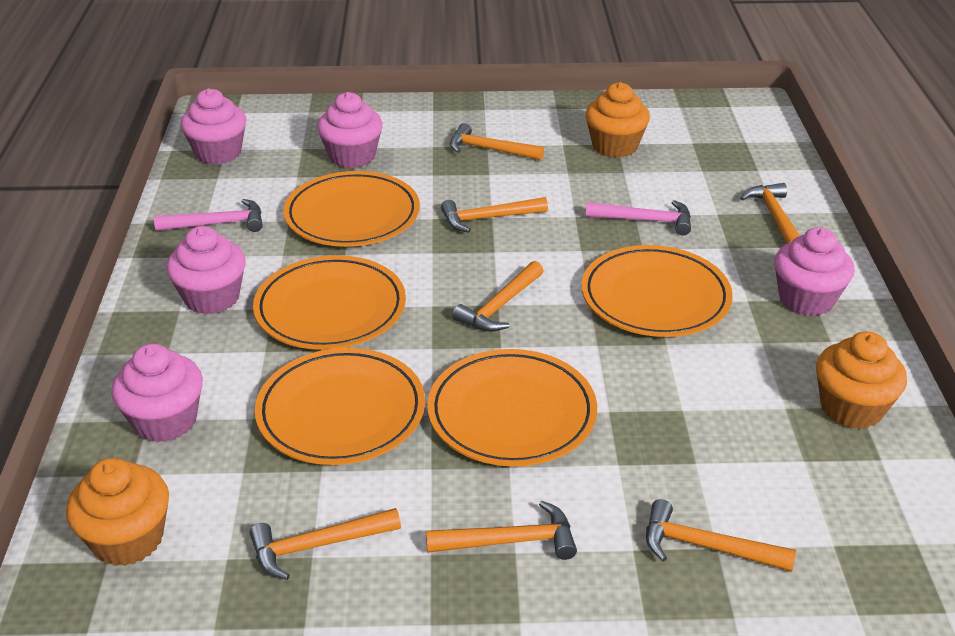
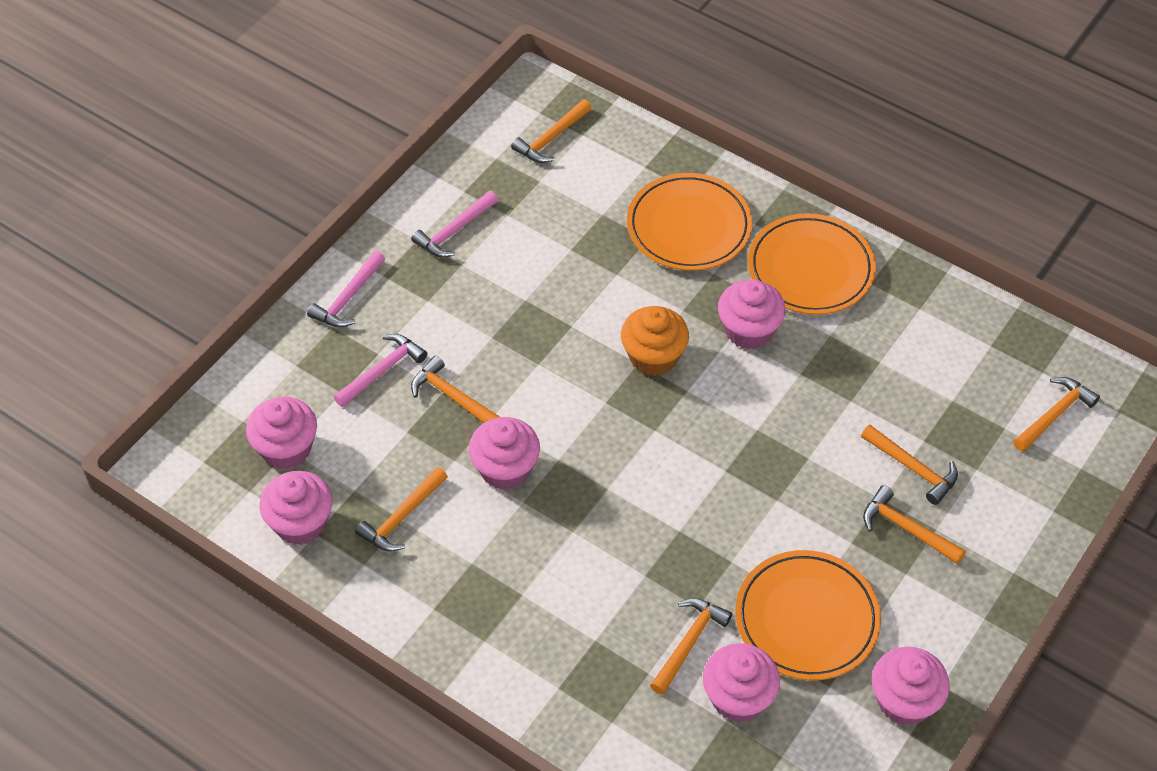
orange cupcake: 3 -> 1
orange plate: 5 -> 3
pink cupcake: 5 -> 6
pink hammer: 2 -> 3

